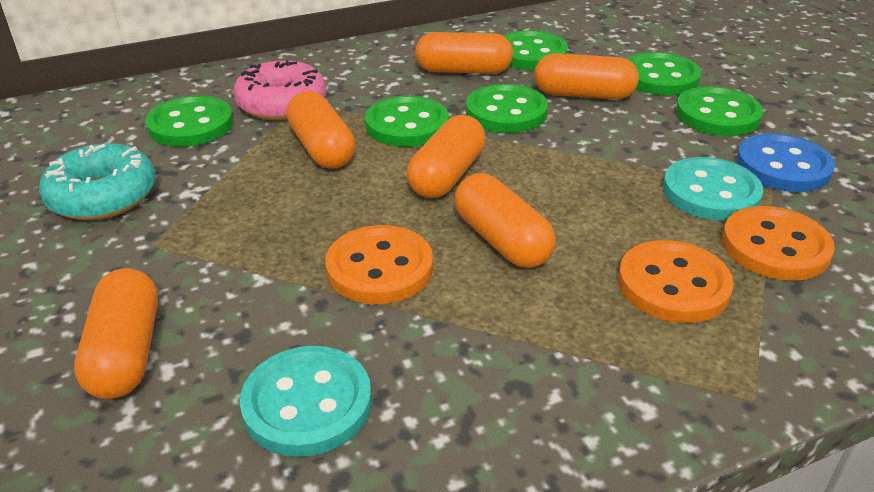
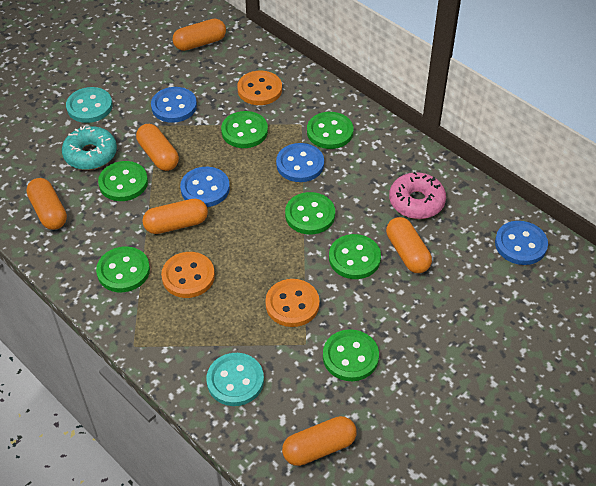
blue button: 1 -> 4
green button: 6 -> 7

